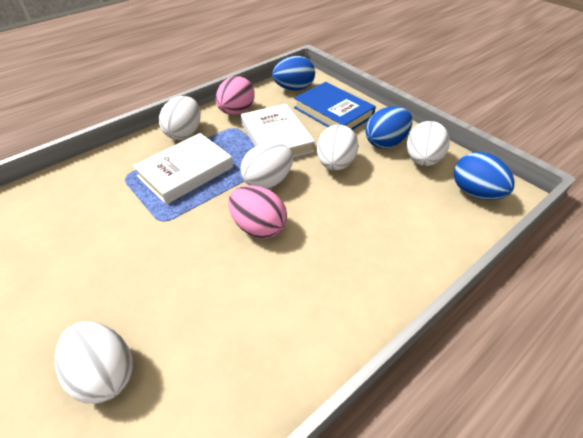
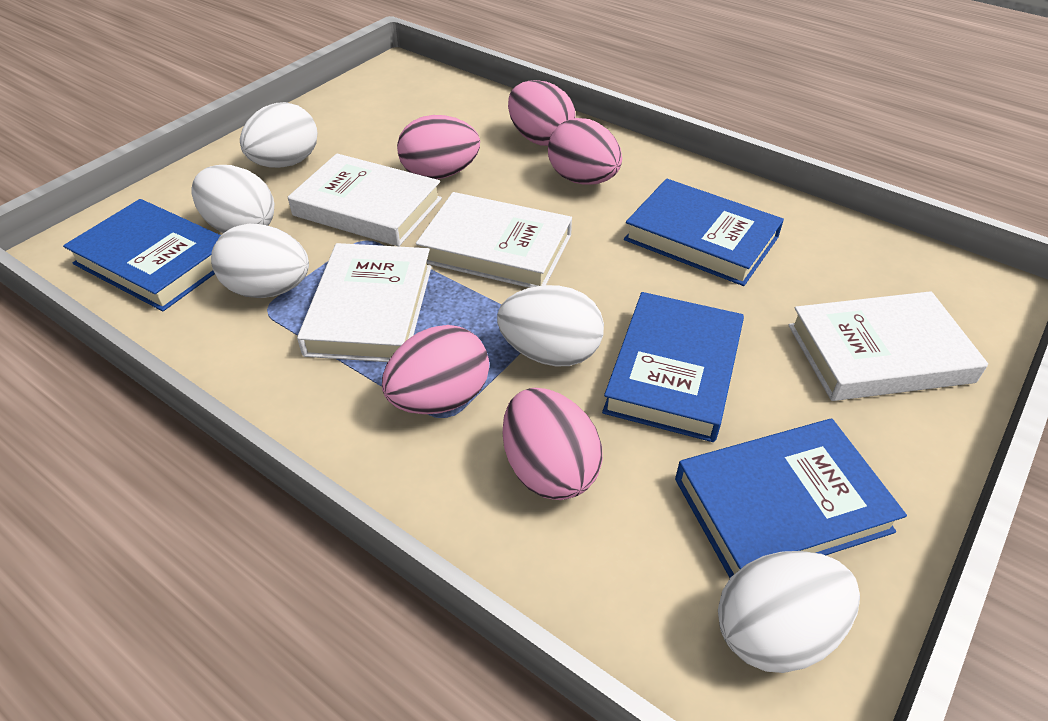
blue book: 1 -> 4
blue egg: 3 -> 0
pink egg: 2 -> 5
white book: 2 -> 4

